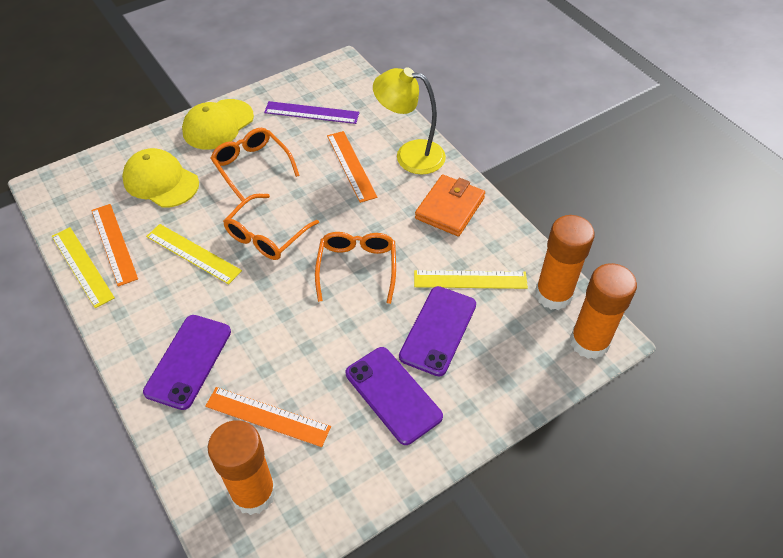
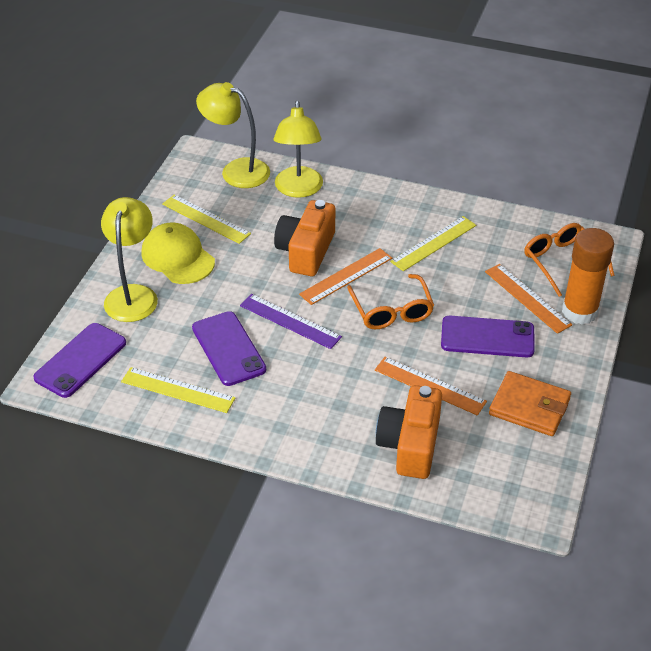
orange camera: 0 -> 2
orange glasses: 3 -> 2
orange glue stick: 3 -> 1
yellow cap: 2 -> 1
yellow lamp: 1 -> 3

